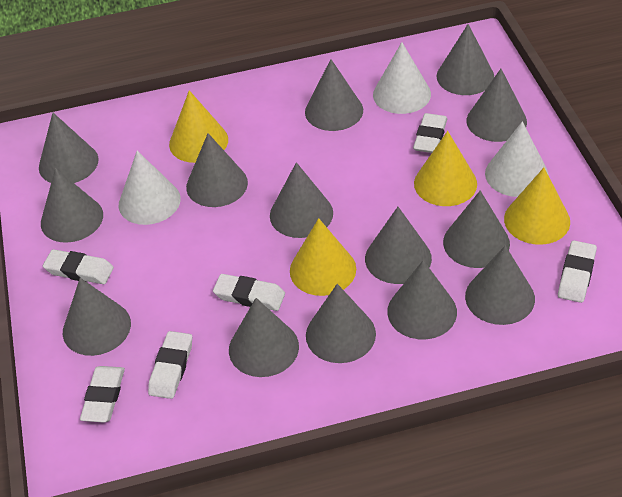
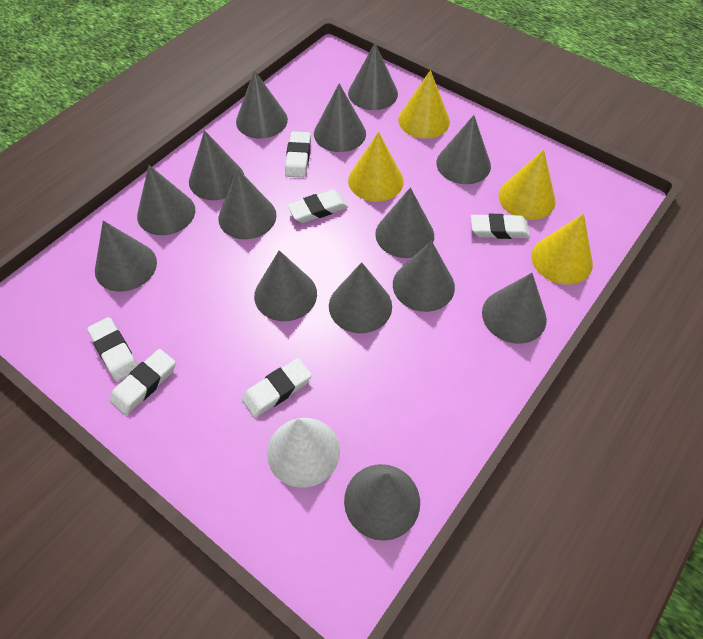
white cone: 3 -> 1

